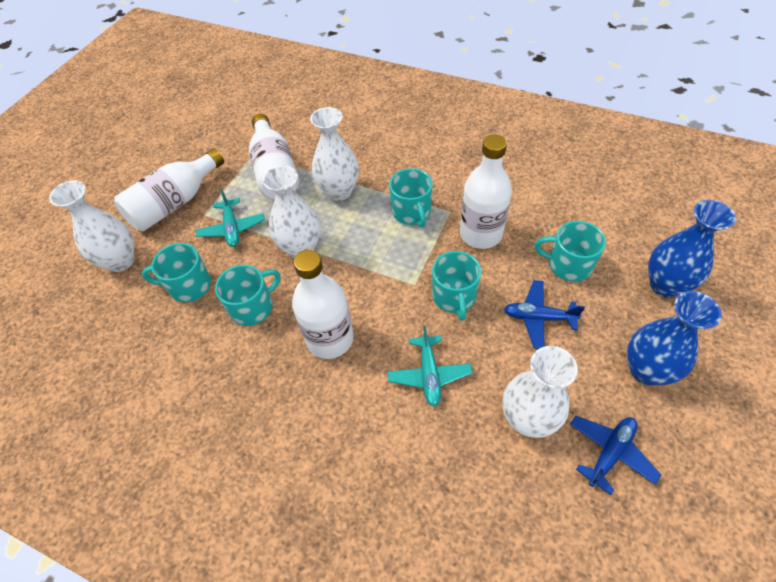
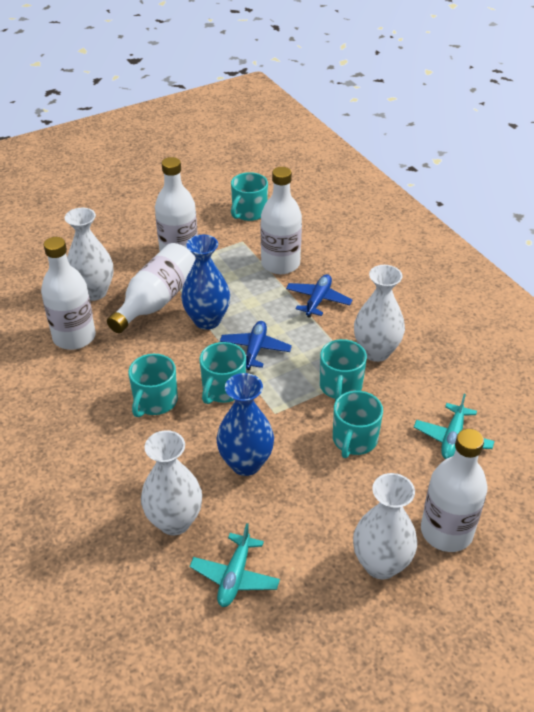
white bottle: 4 -> 5

